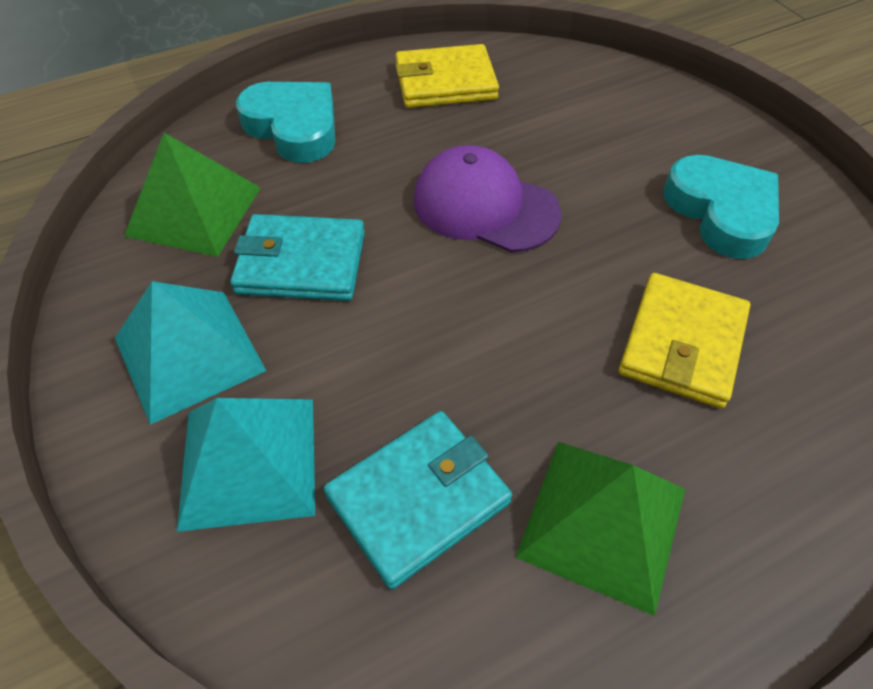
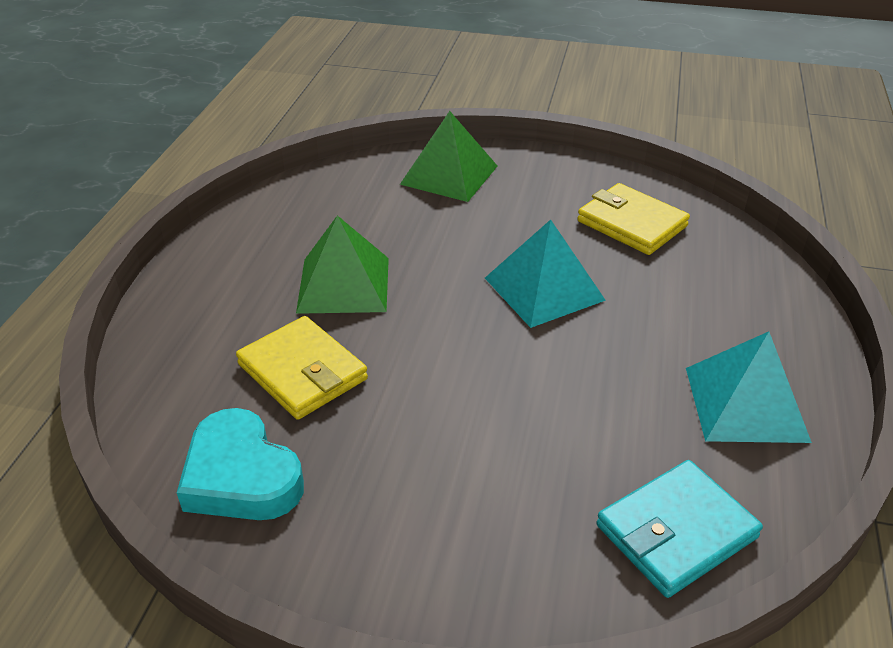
purple cap: 1 -> 0
turquoise heart: 2 -> 1
turquoise wallet: 2 -> 1

